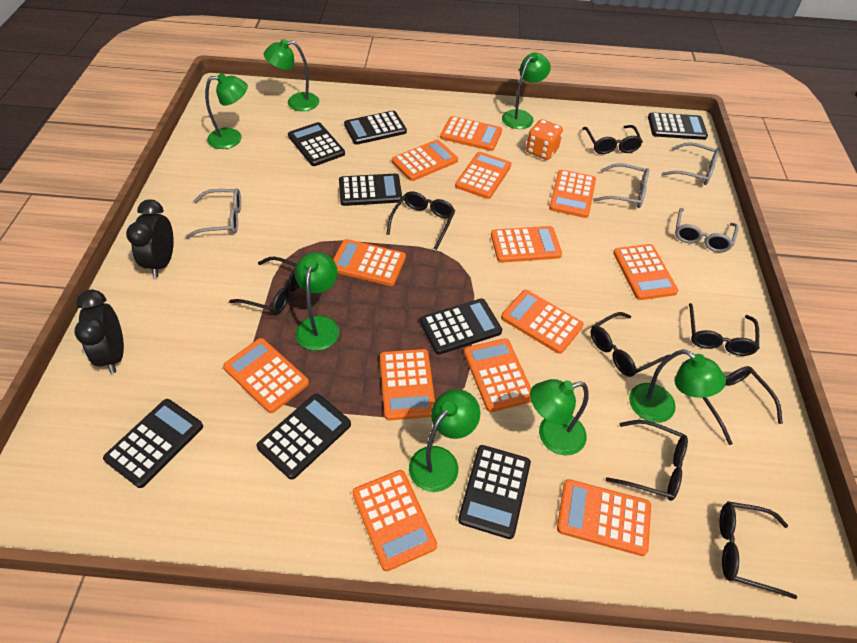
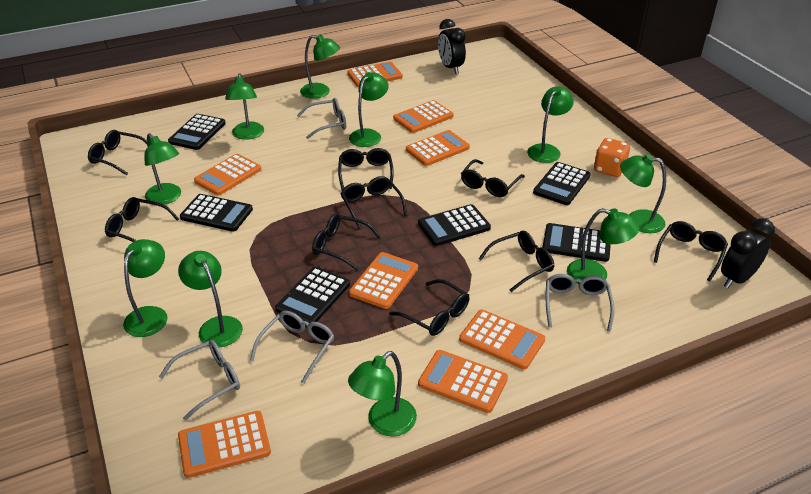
black calculator: 8 -> 6
black glasses: 8 -> 9
green lamp: 7 -> 10
orange calculator: 13 -> 8

